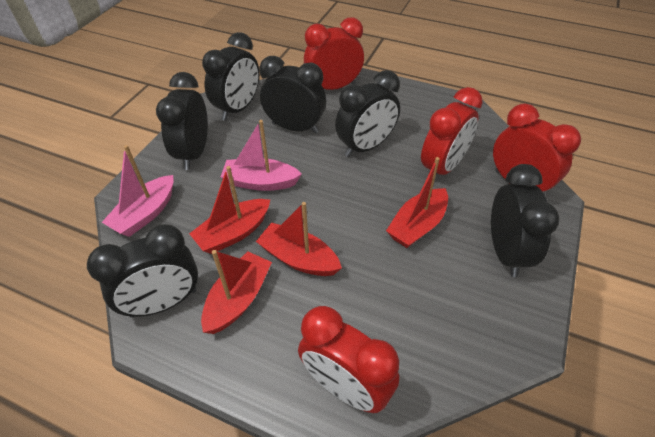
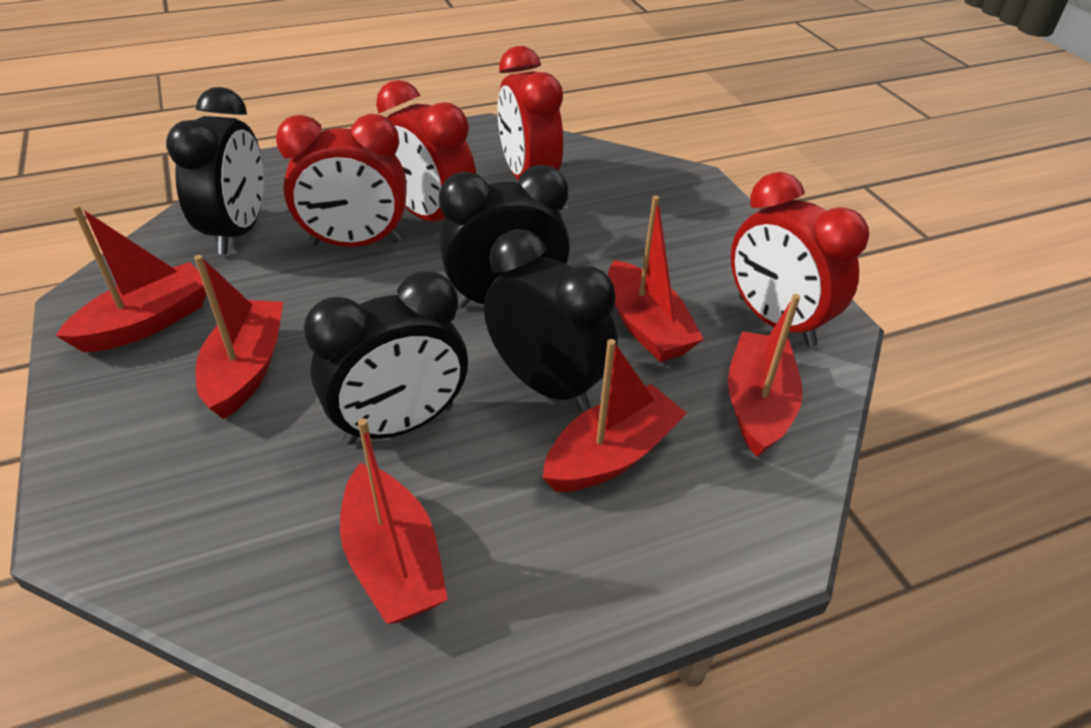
black clock: 6 -> 4
pink boat: 2 -> 0
red boat: 4 -> 6

